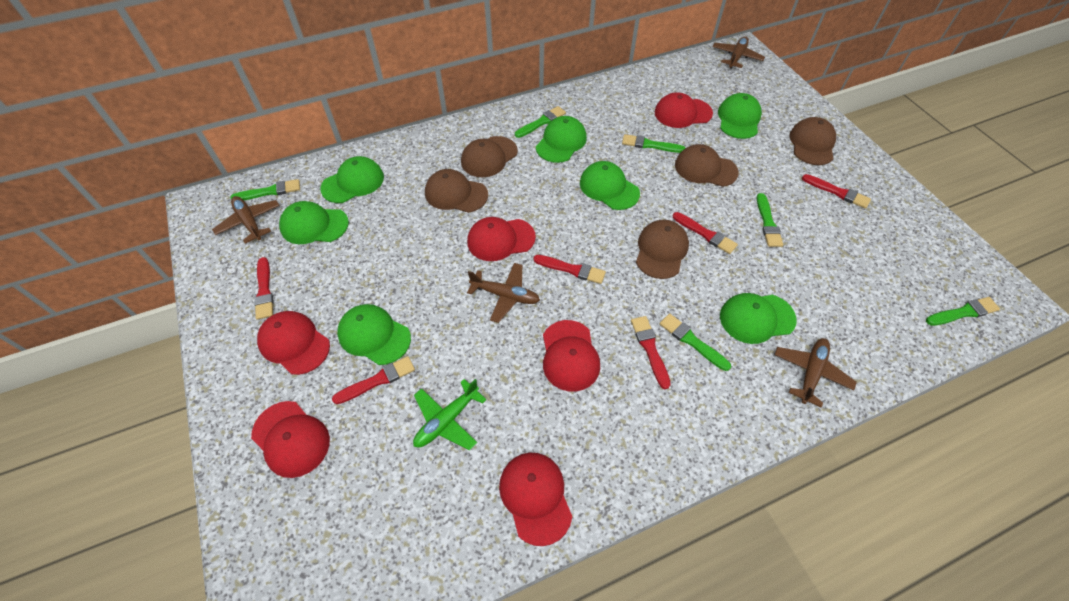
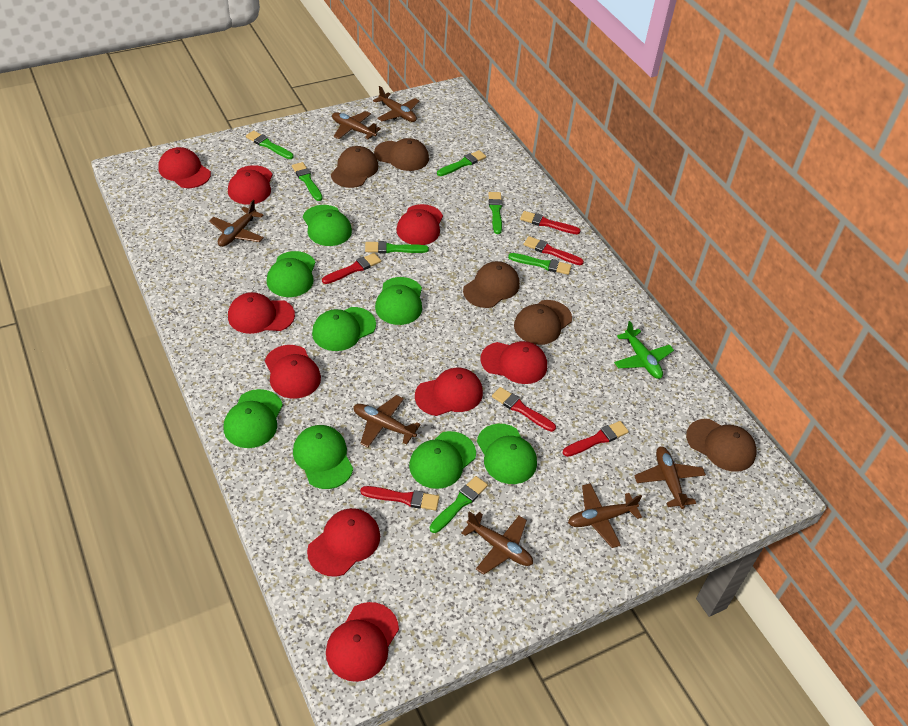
brown plane: 4 -> 7
green brush: 6 -> 7
green cap: 7 -> 8
red cap: 6 -> 9

